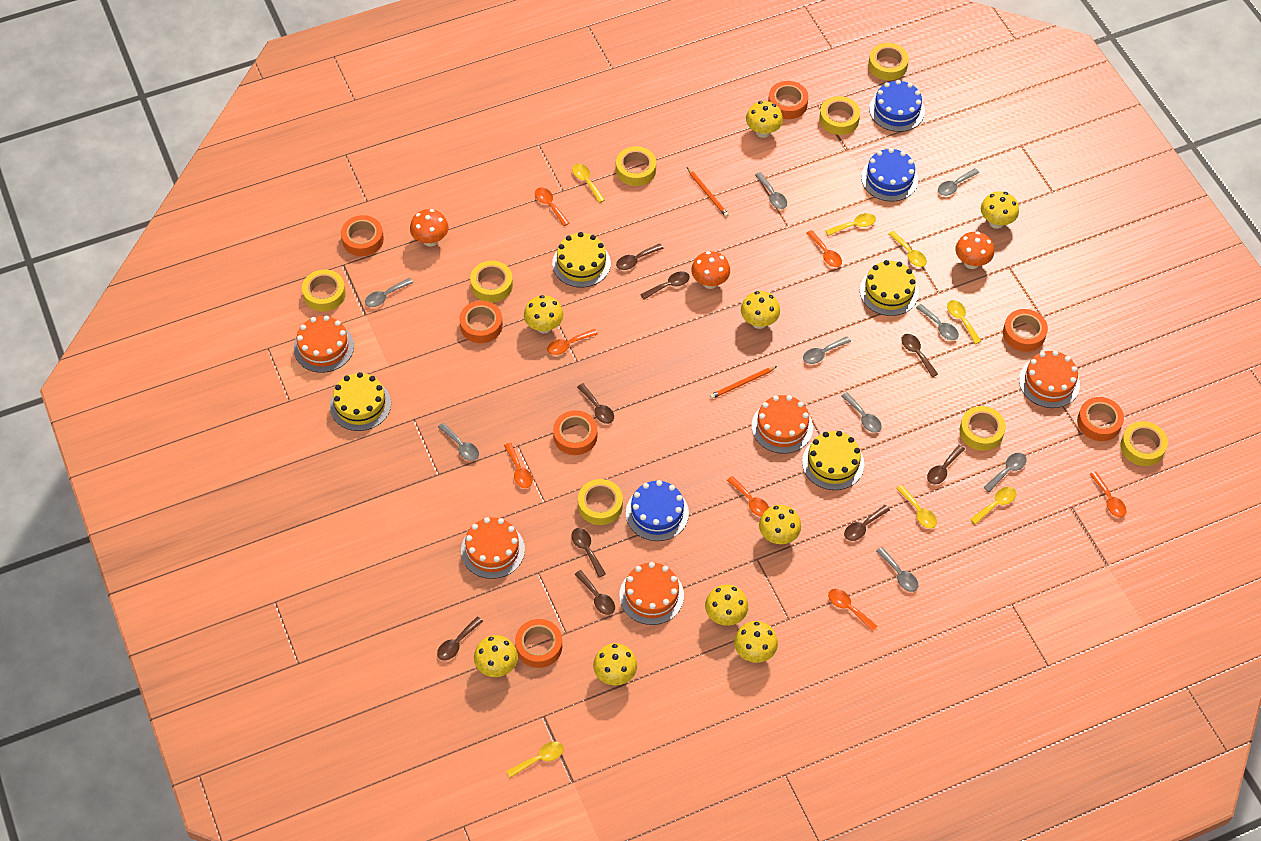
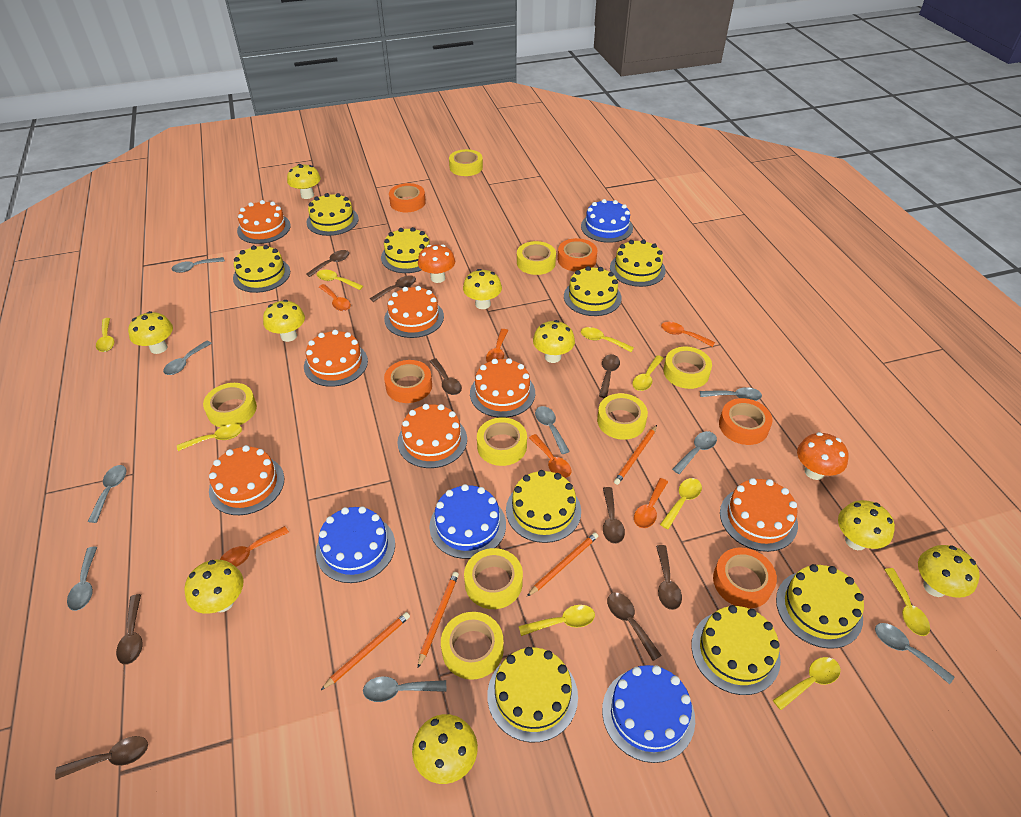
blue cake: 3 -> 4
orange cake: 5 -> 7
orange mushroom: 3 -> 2
orange pencil: 2 -> 4
orange spoon: 7 -> 6
orange tape: 7 -> 5
yellow cake: 4 -> 9
yellow spoon: 7 -> 9

